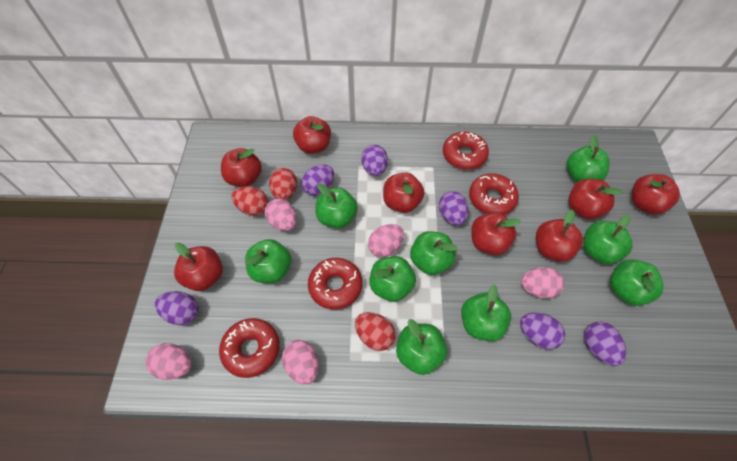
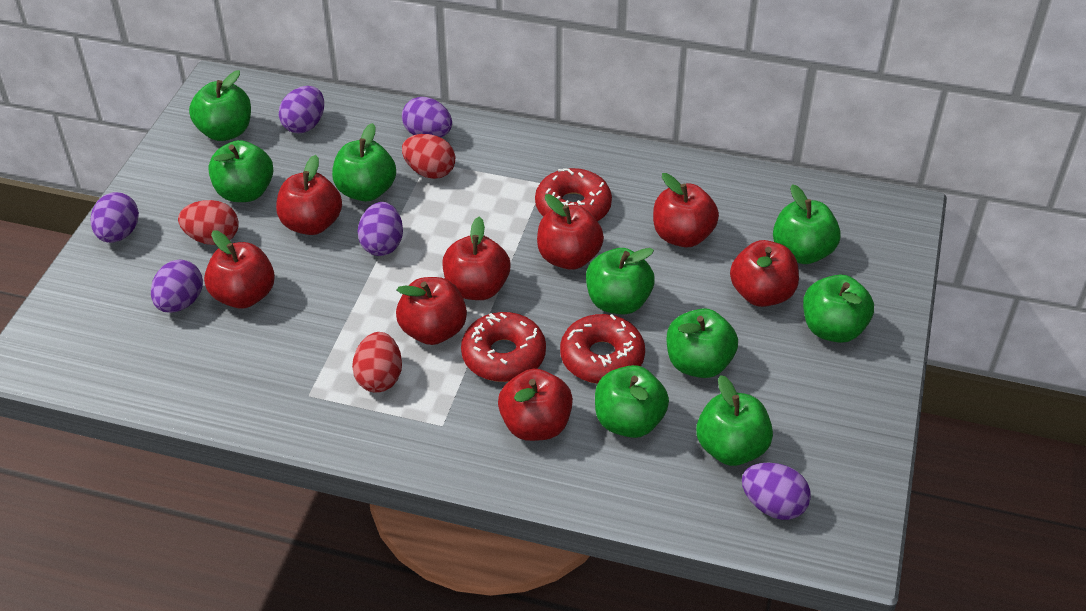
pink egg: 5 -> 0
red donut: 4 -> 3

